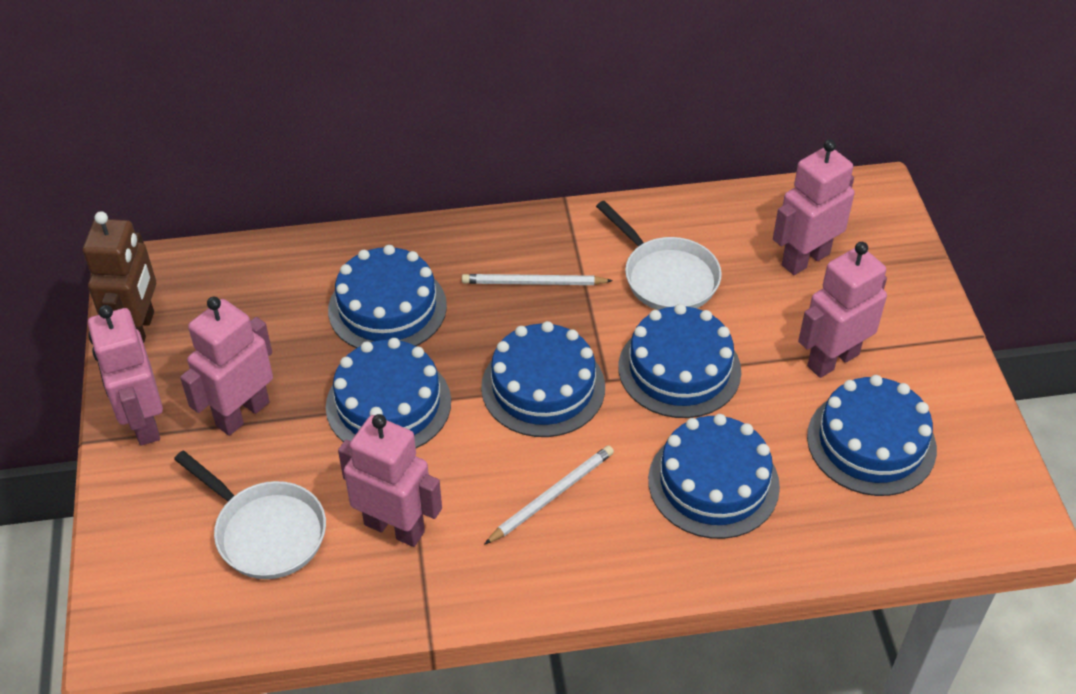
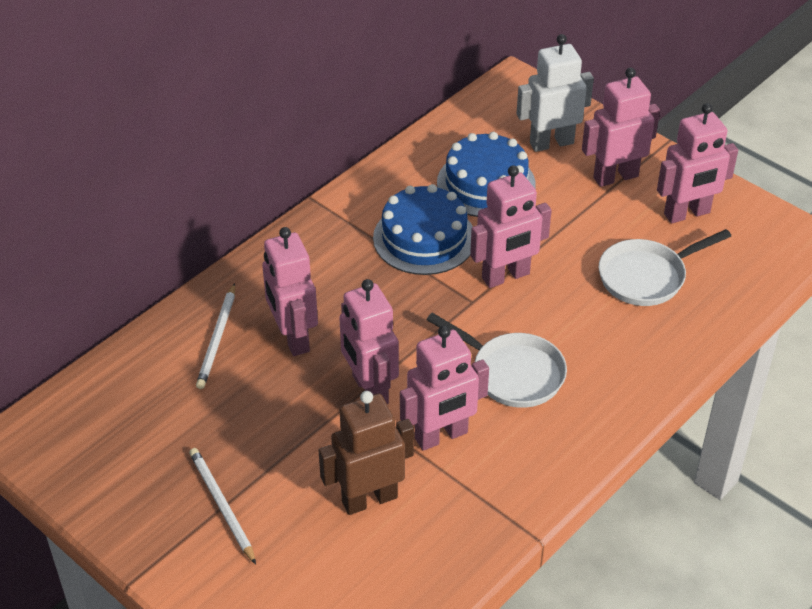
blue cake: 6 -> 2
pink robot: 5 -> 6
white robot: 0 -> 1

